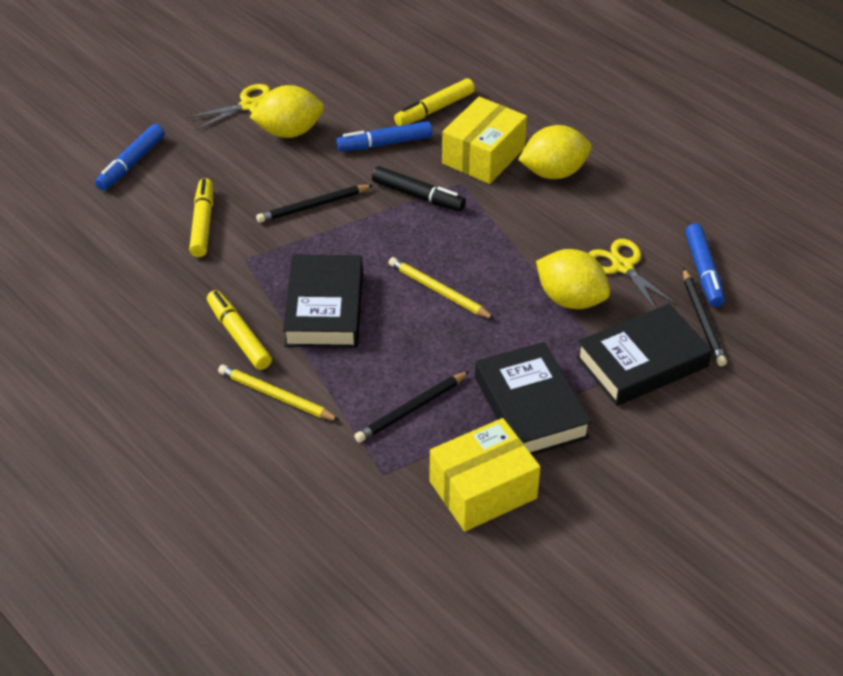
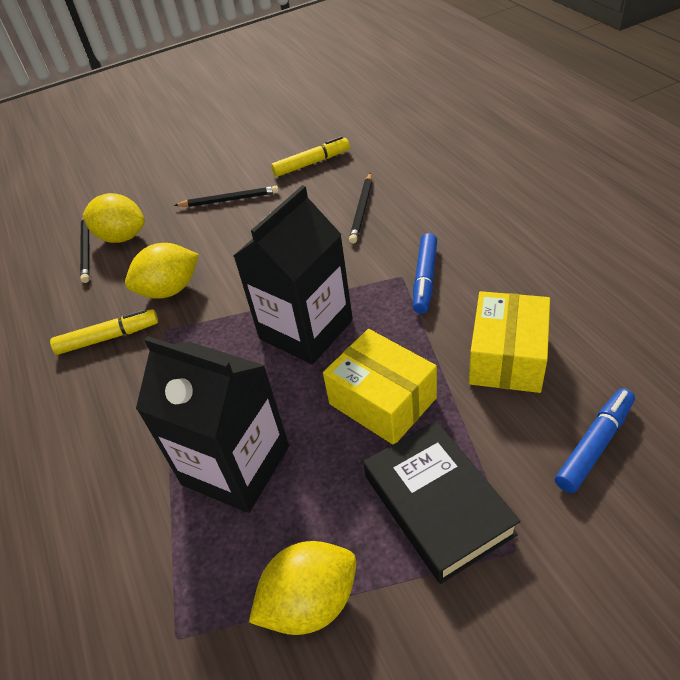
black book: 3 -> 1
black carton: 0 -> 2
black marker: 1 -> 0
blue marker: 3 -> 2
yellow marker: 3 -> 2
yellow pencil: 2 -> 0
yellow scissors: 2 -> 0

